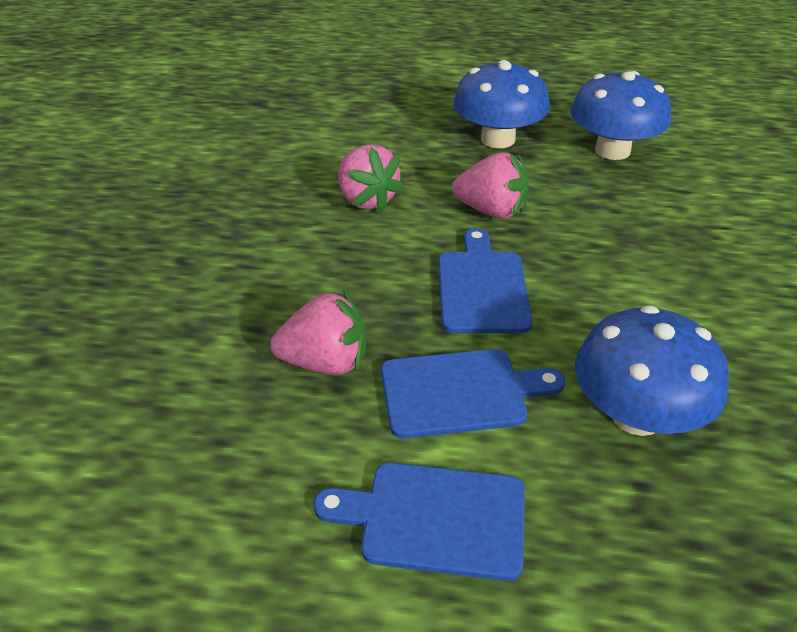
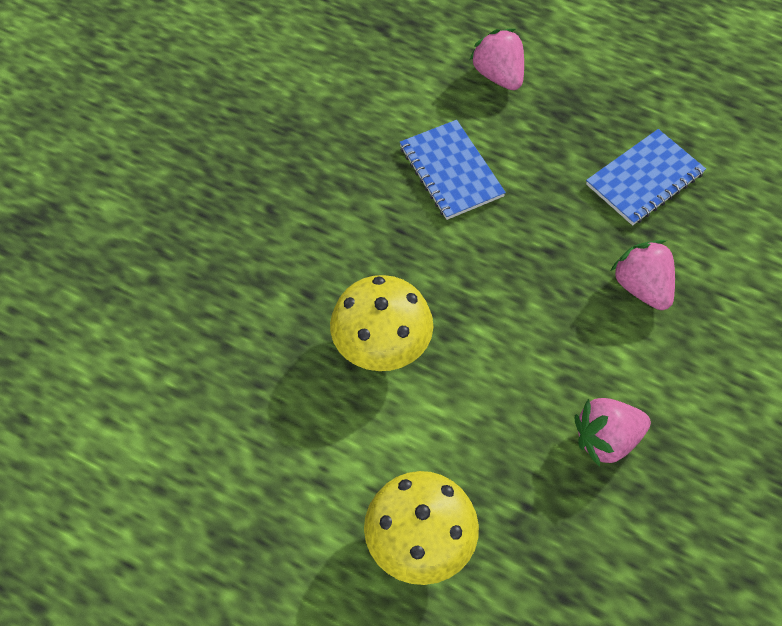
blue cutting board: 3 -> 0
blue mushroom: 3 -> 0
blue notebook: 0 -> 2
yellow mushroom: 0 -> 2

